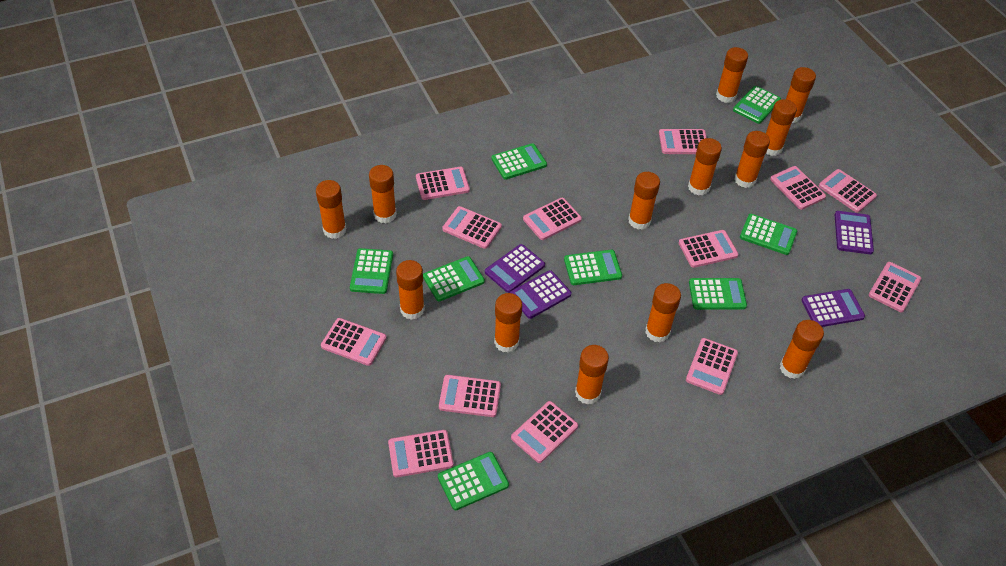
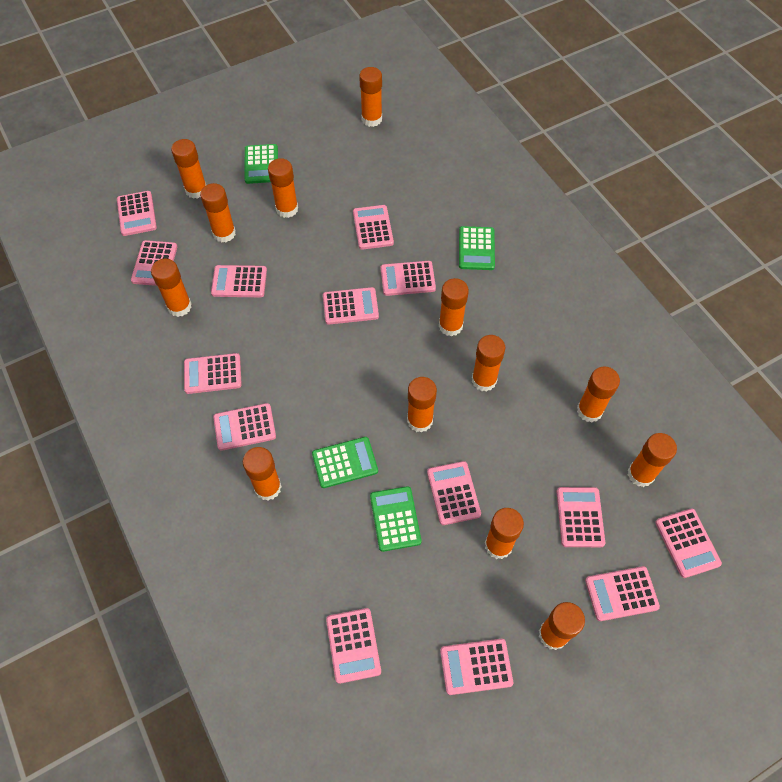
green calculator: 8 -> 4
pink calculator: 13 -> 14
purple calculator: 4 -> 0

